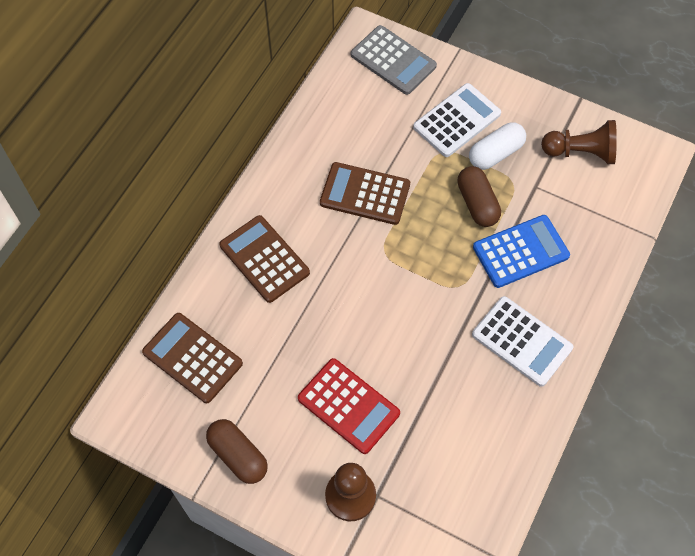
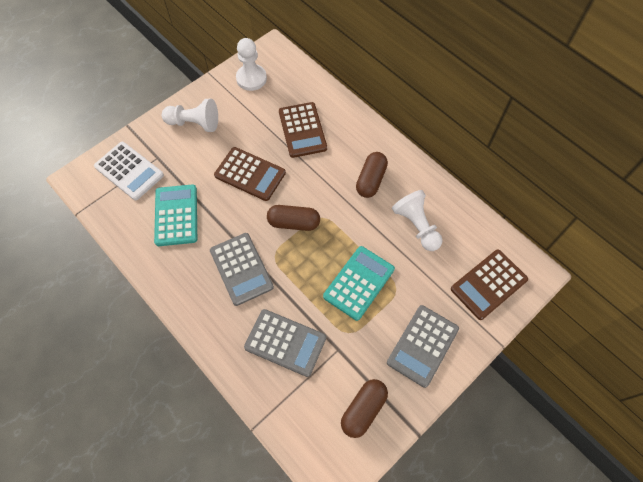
blue calculator: 1 -> 0
brown capsule: 2 -> 3
brown pawn: 2 -> 0
grey calculator: 1 -> 3
red calculator: 1 -> 0
turquoise calculator: 0 -> 2
white calculator: 2 -> 1
white capsule: 1 -> 0
white pawn: 0 -> 3

